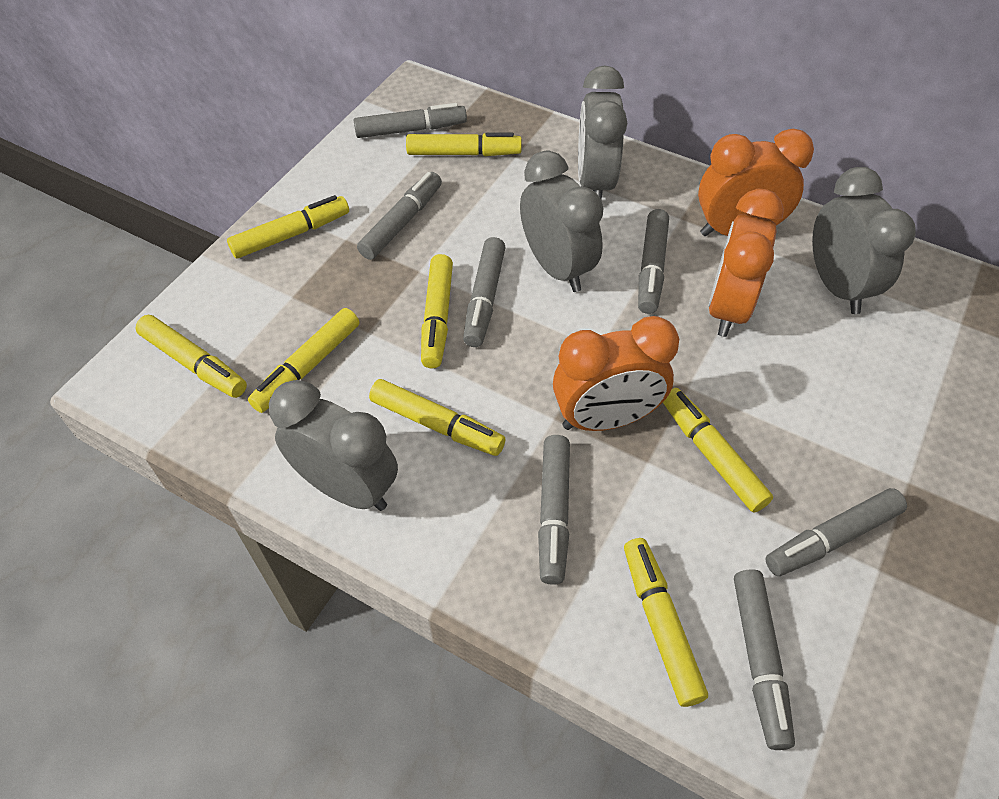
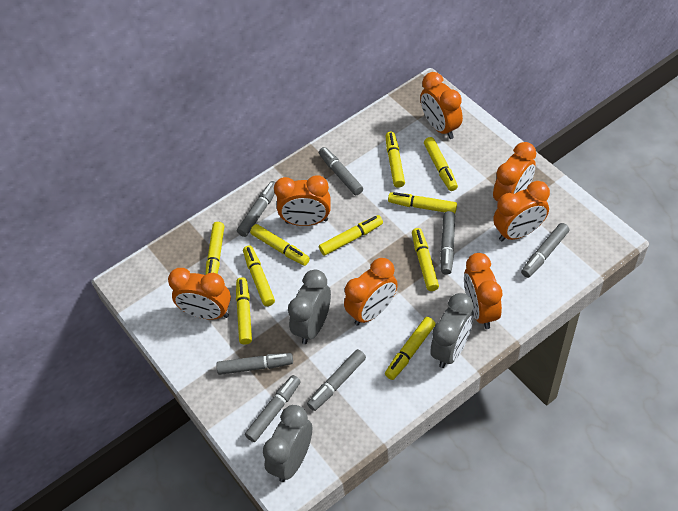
grey clock: 4 -> 3
orange clock: 3 -> 7
yellow marker: 8 -> 10

